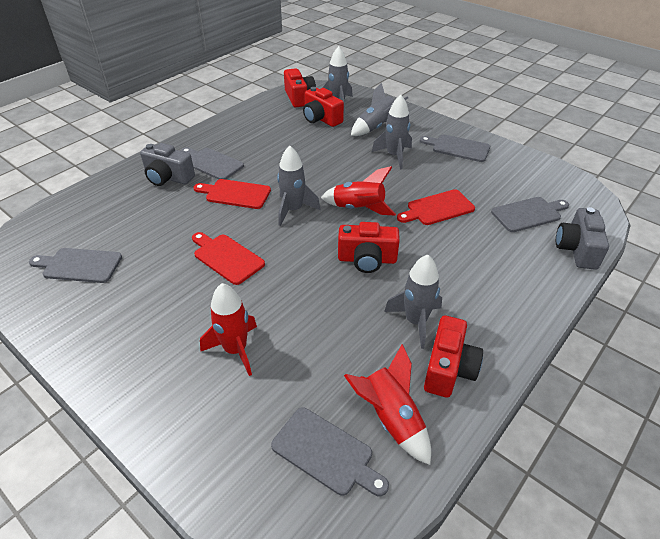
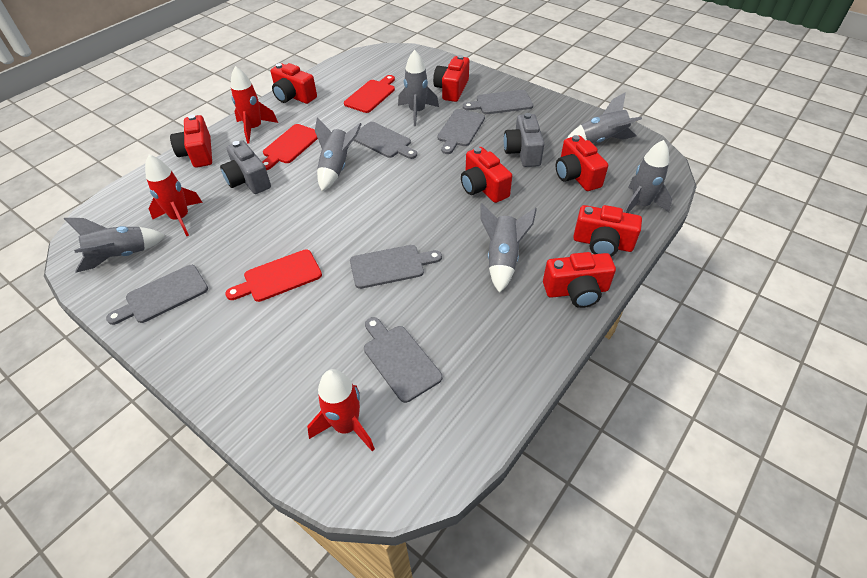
grey cutting board: 5 -> 6
grey rocket: 5 -> 6
red camera: 4 -> 7

